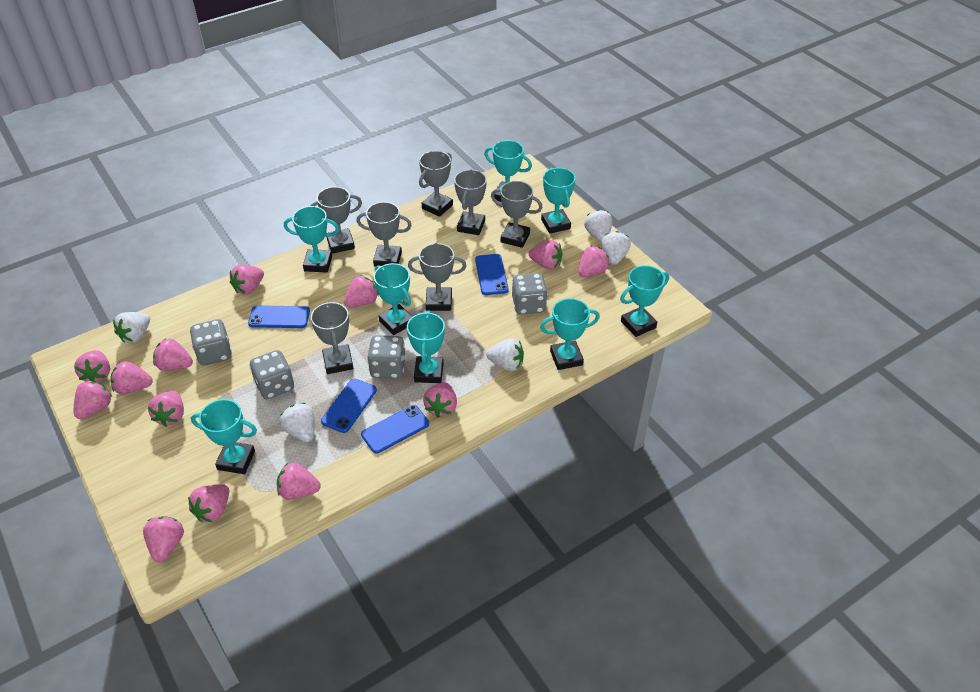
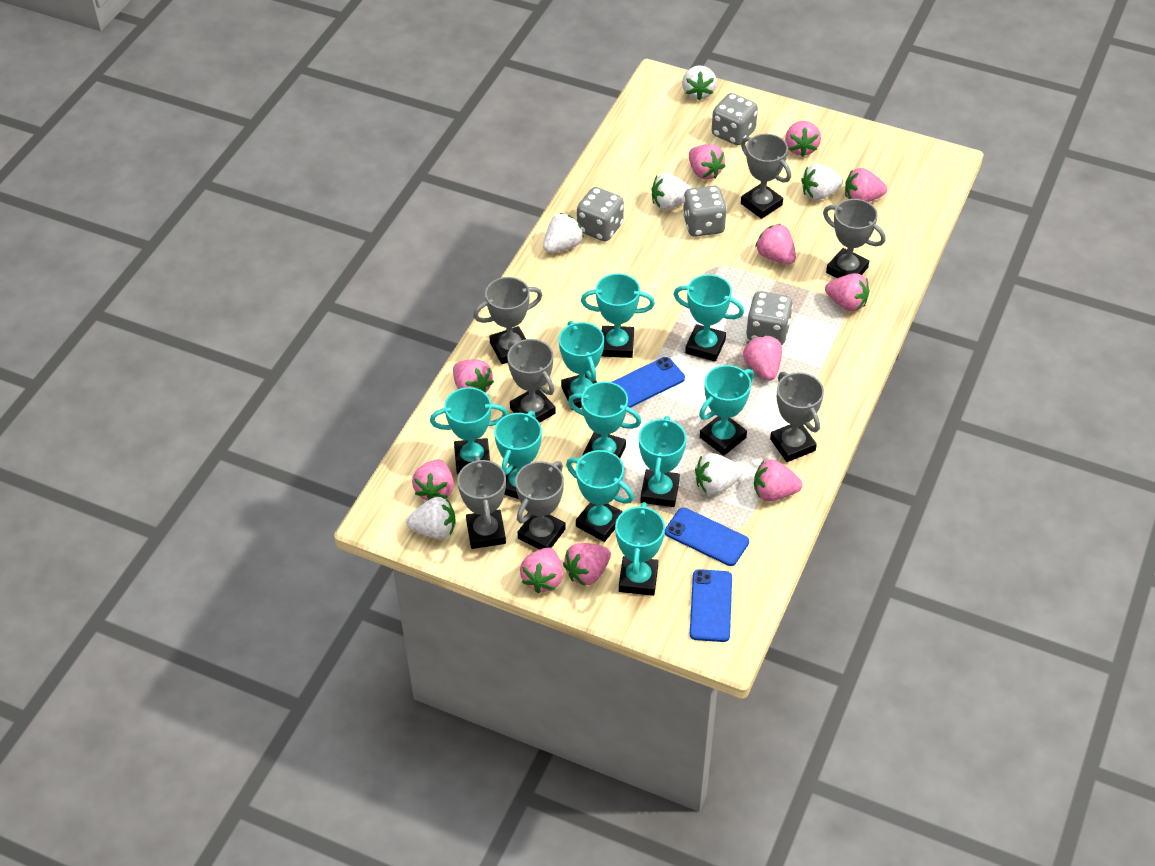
blue phone: 4 -> 3
pink strawberry: 13 -> 11
turquoise trophy: 8 -> 10
white strawberry: 5 -> 6

